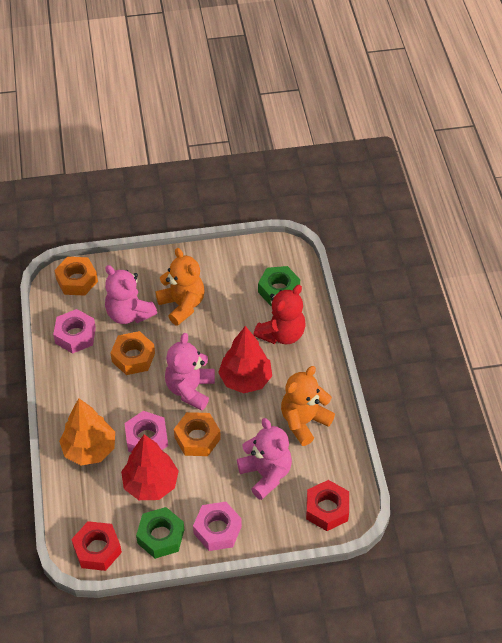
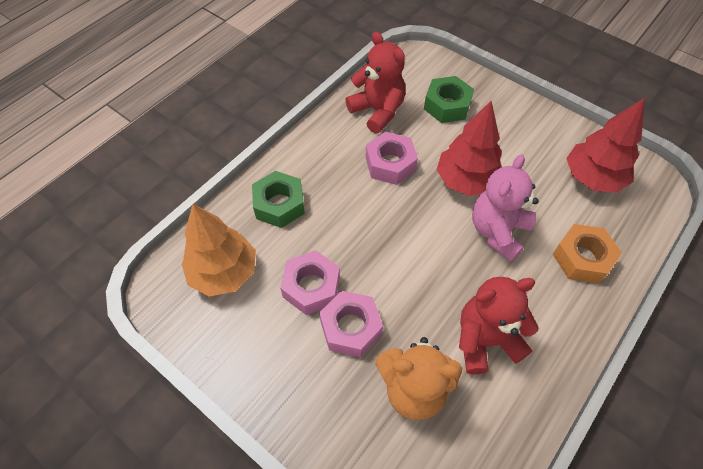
orange nut: 3 -> 1
orange teddy bear: 2 -> 1
pink teddy bear: 3 -> 1
red nut: 2 -> 0
red teddy bear: 1 -> 2

